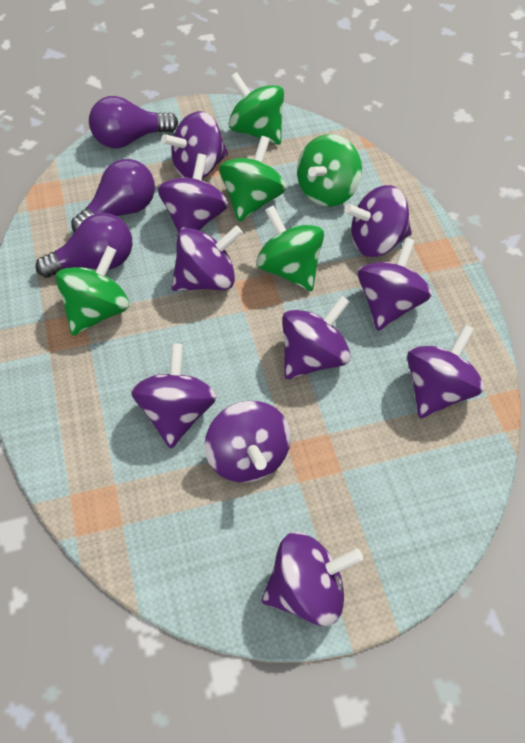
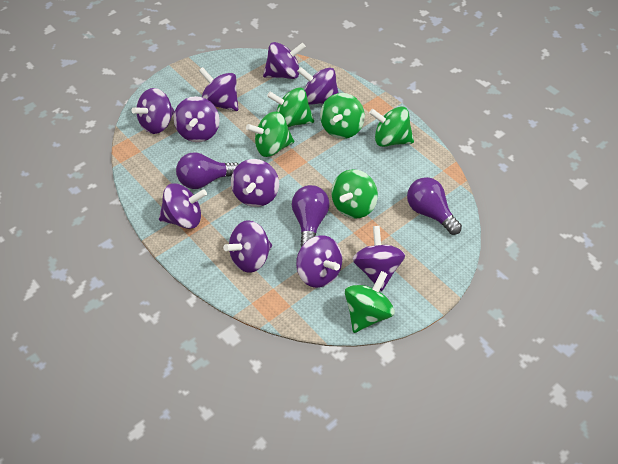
green spinning top: 5 -> 6

